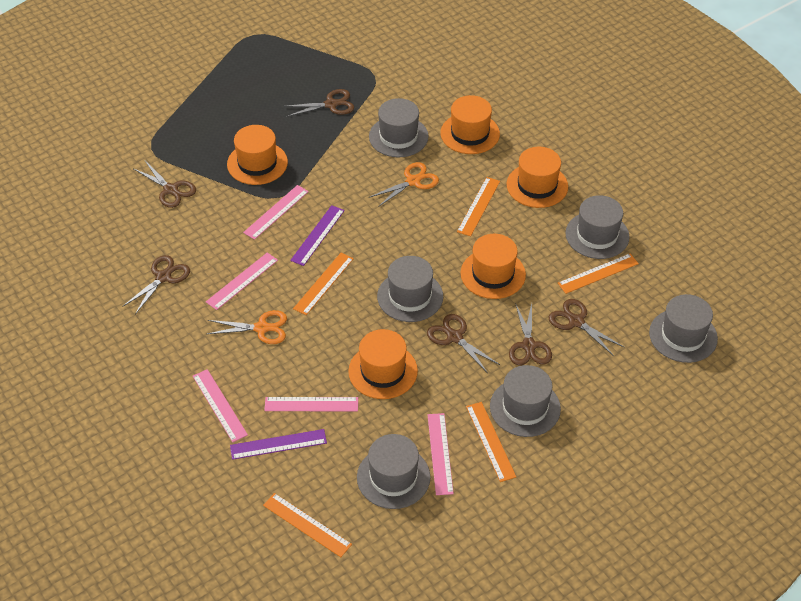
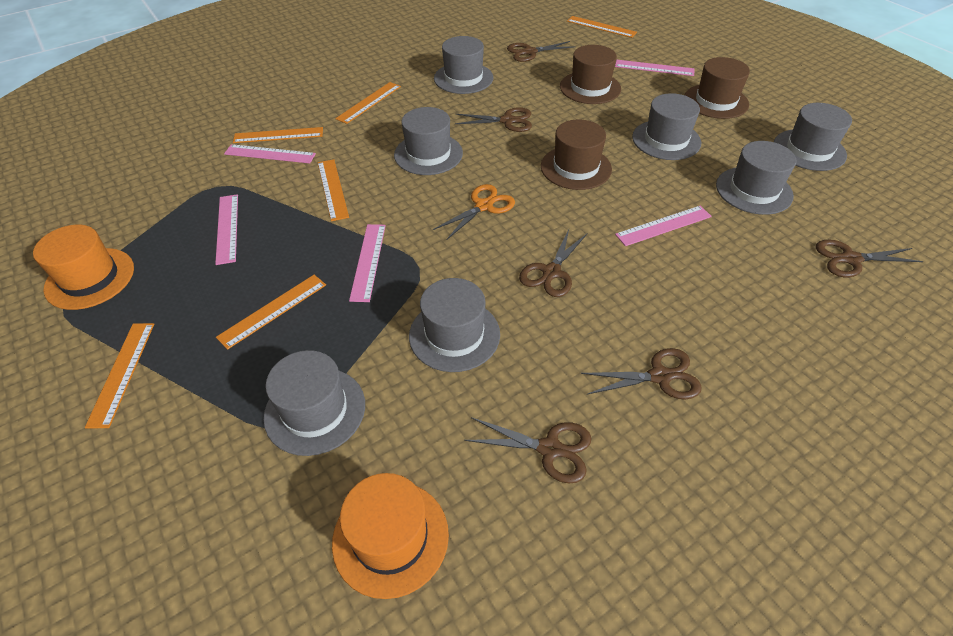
brown hat: 0 -> 3
grey hat: 6 -> 7
orange hat: 5 -> 2
orange ruler: 5 -> 6
orange scissors: 2 -> 1
purple ruler: 2 -> 0

